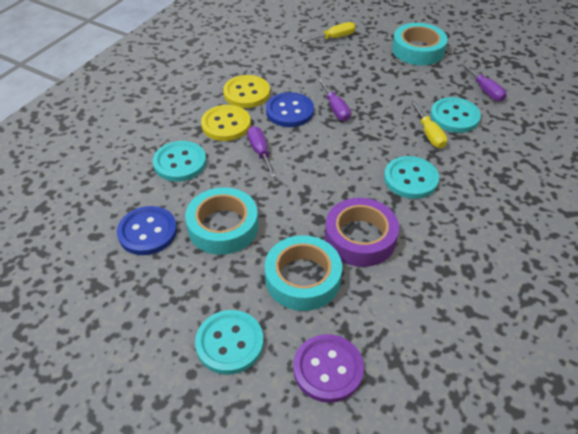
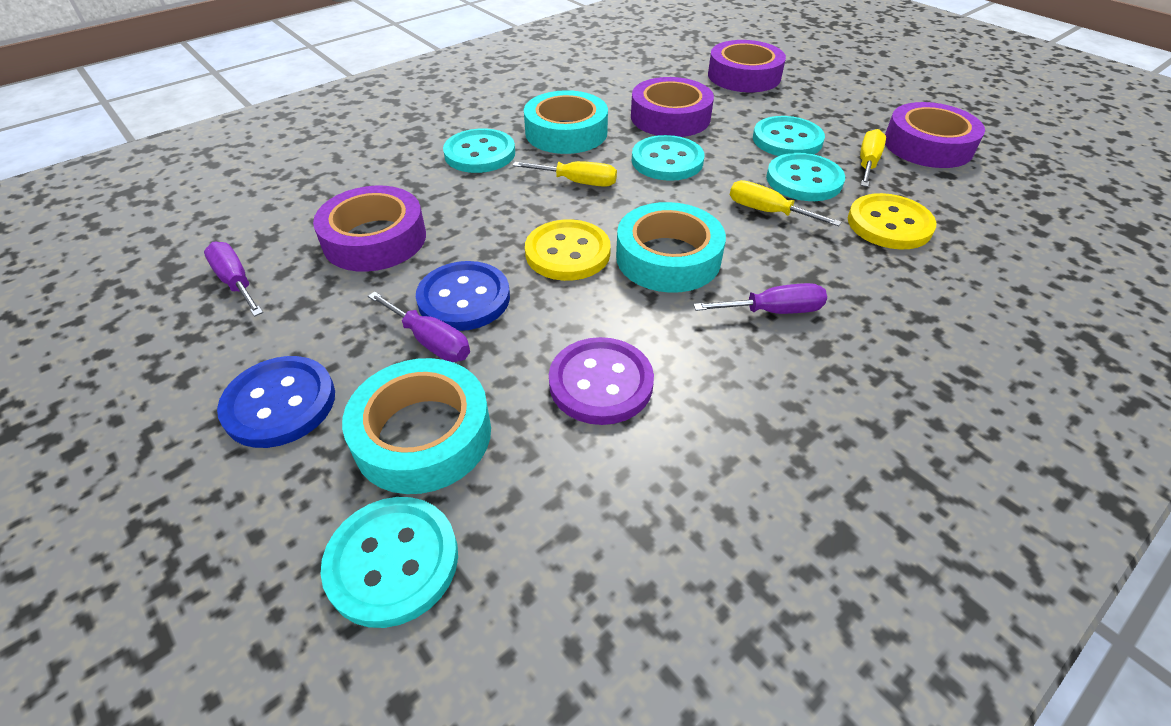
purple tape: 1 -> 4
turquoise button: 4 -> 5
yellow screwdriver: 2 -> 3

